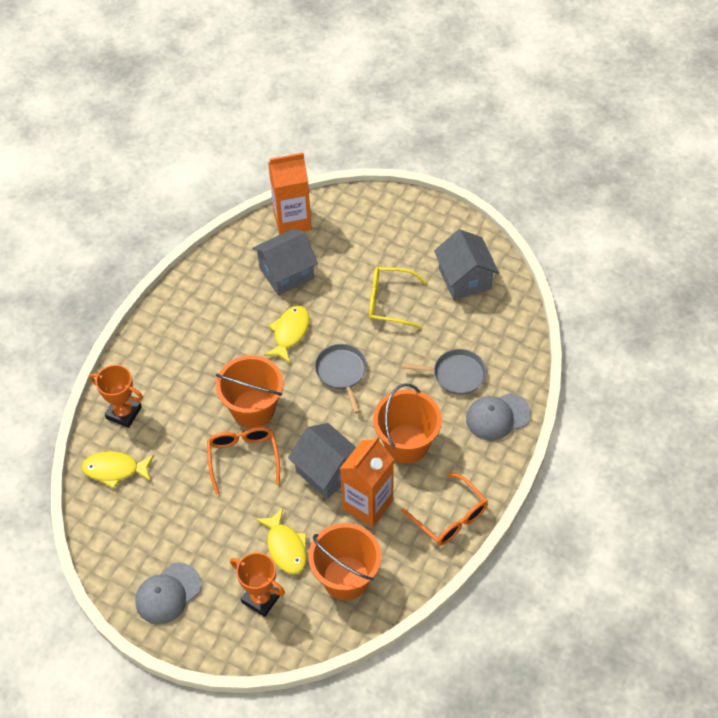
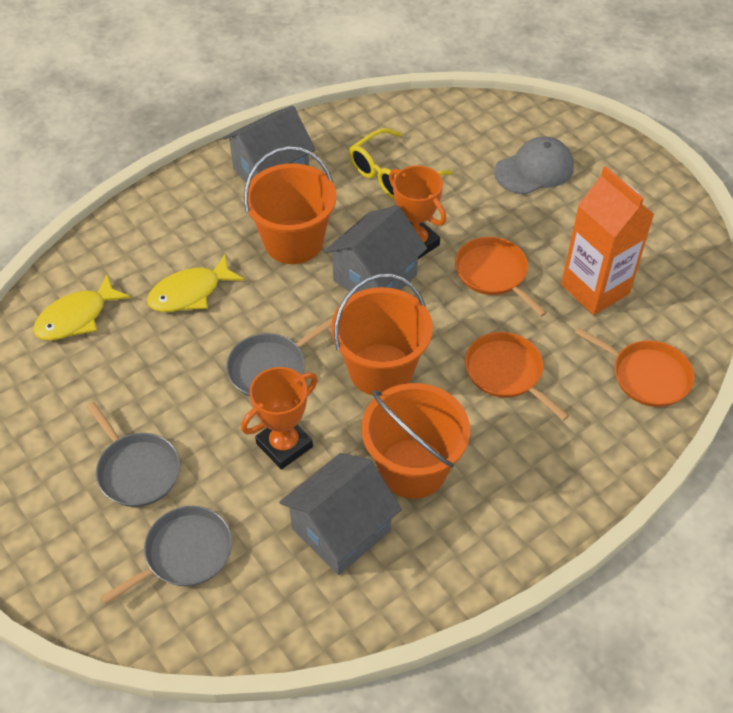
grey cap: 2 -> 1
grey pan: 2 -> 3
orange carton: 2 -> 1
orange glasses: 2 -> 0
orange pan: 0 -> 3
yellow fish: 3 -> 2

